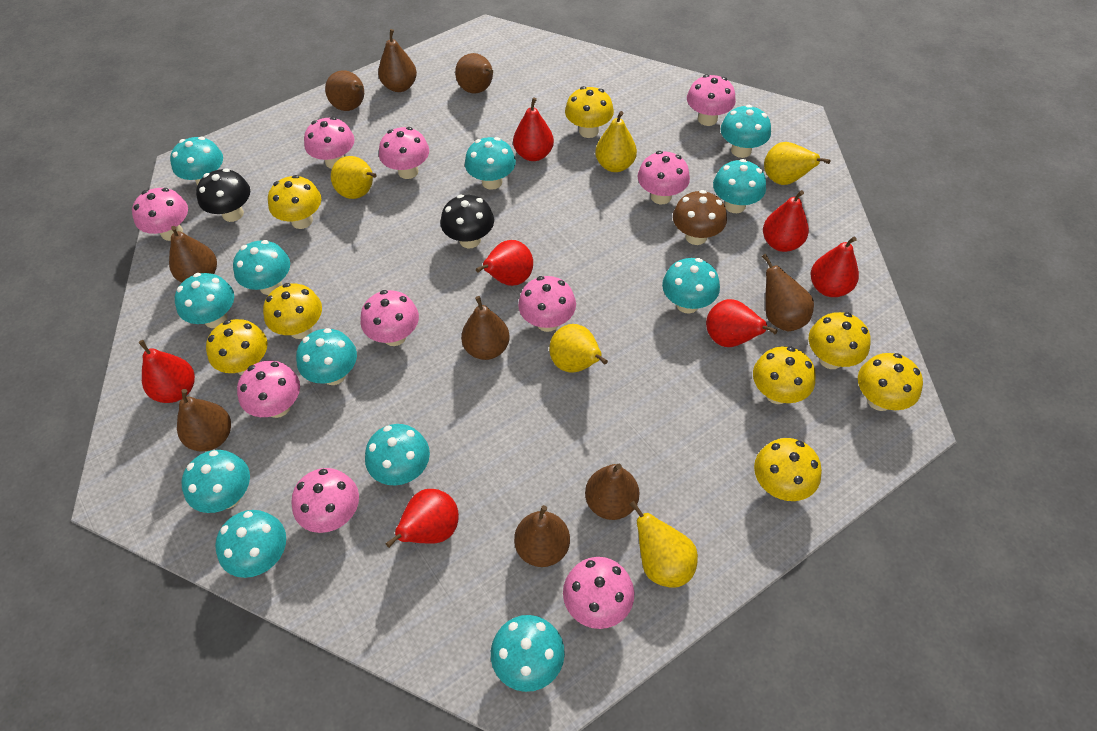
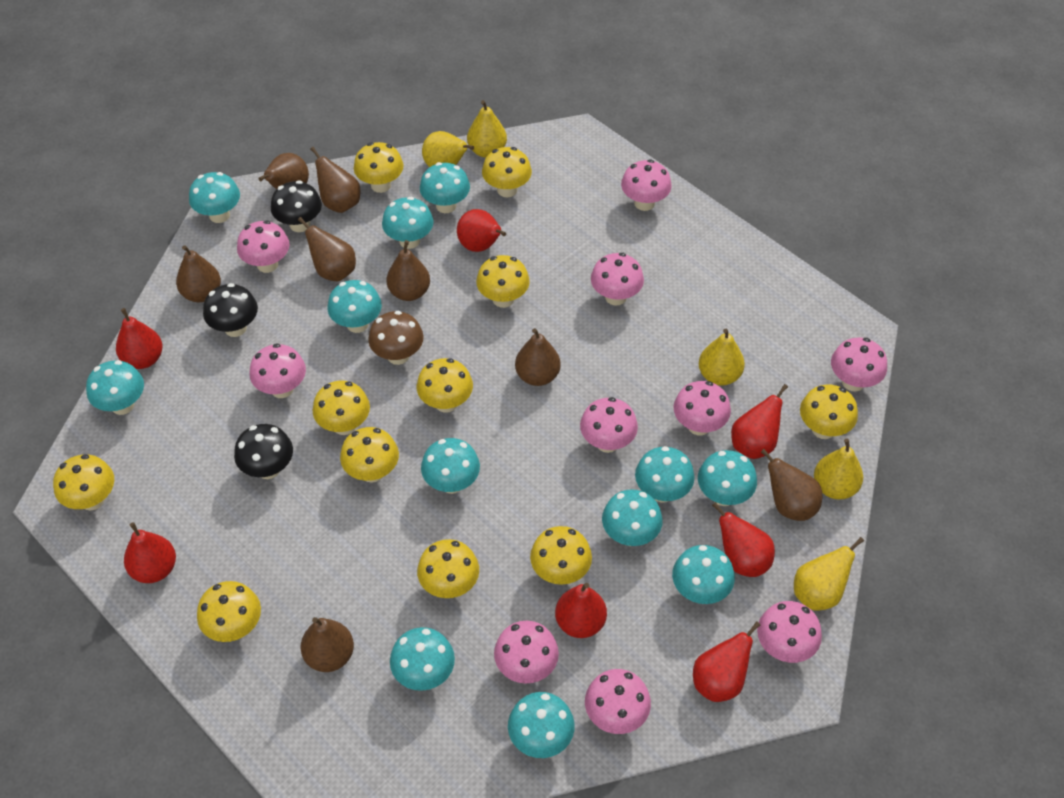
black mushroom: 2 -> 3
brown pear: 9 -> 8
yellow mushroom: 8 -> 11

